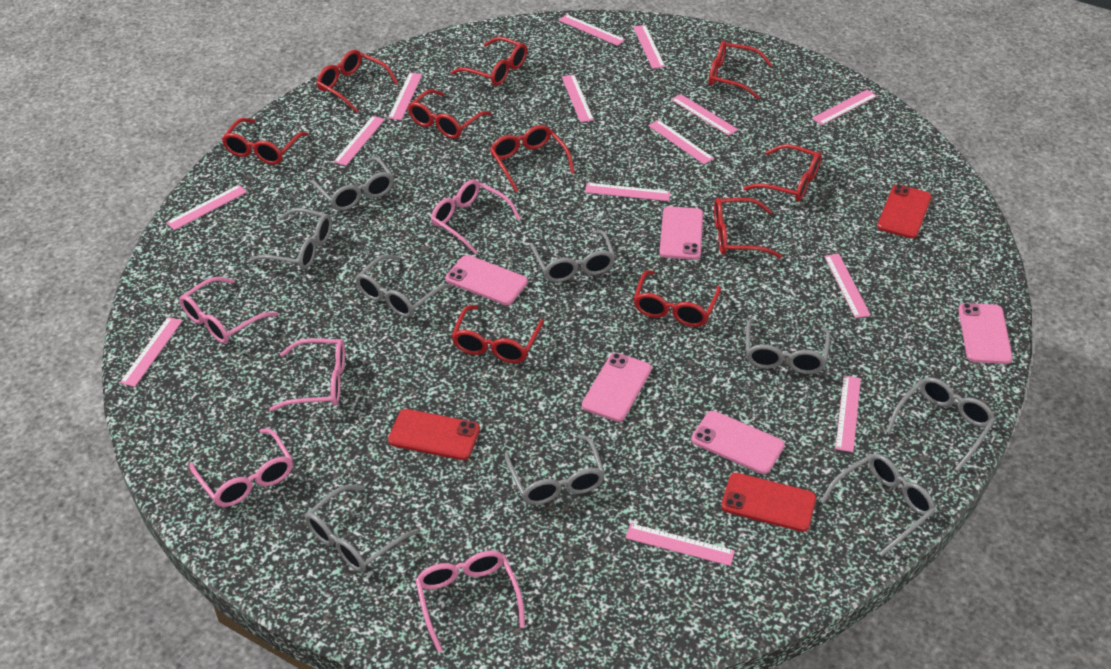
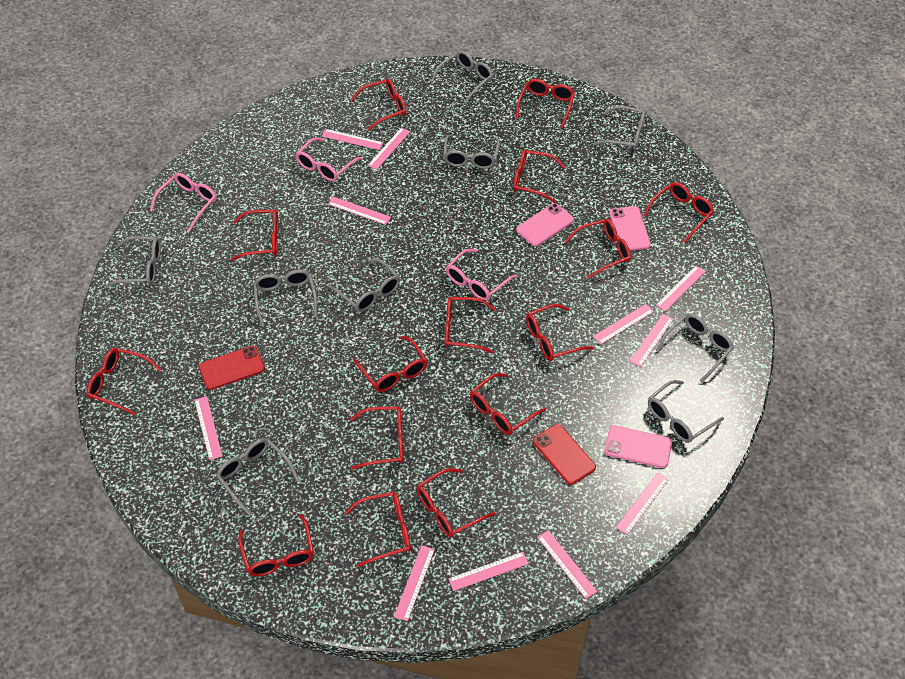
pink glasses: 5 -> 3
pink phone: 5 -> 3
pink ruler: 14 -> 11
red glasses: 10 -> 15
red phone: 3 -> 2

